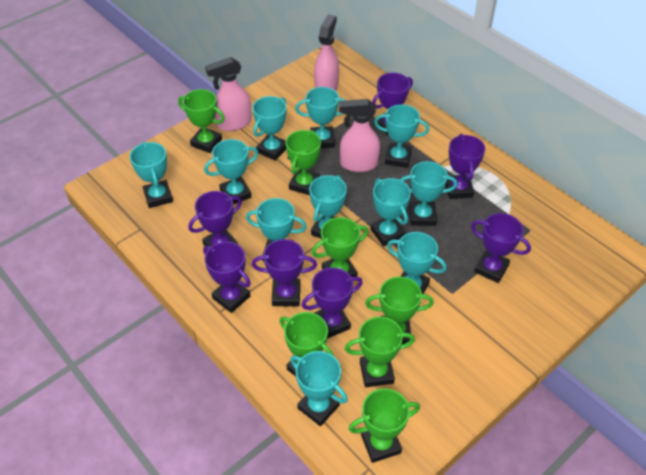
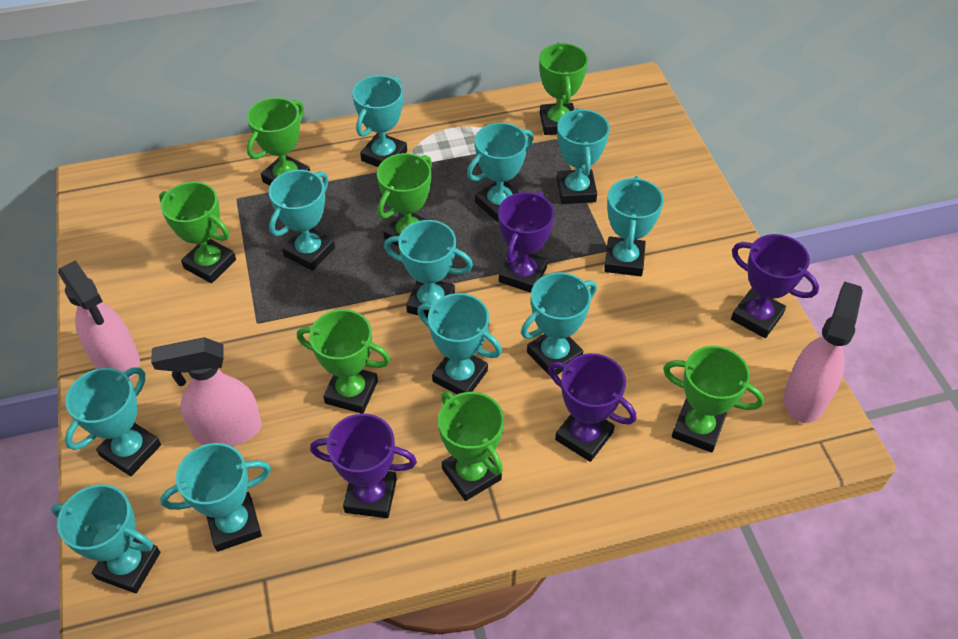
purple trophy: 7 -> 4

